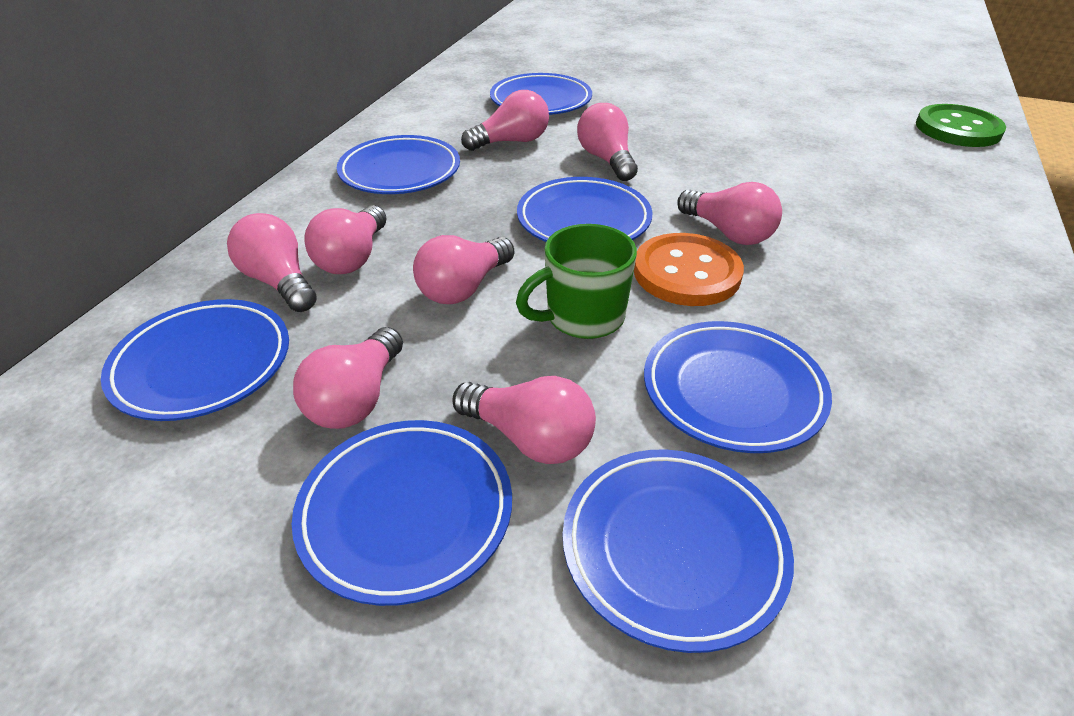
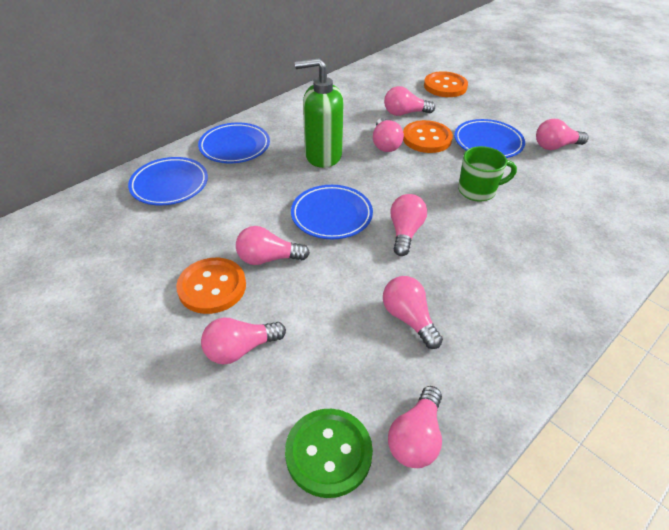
blue plate: 7 -> 4
green soap dispenser: 0 -> 1
orange button: 1 -> 3

